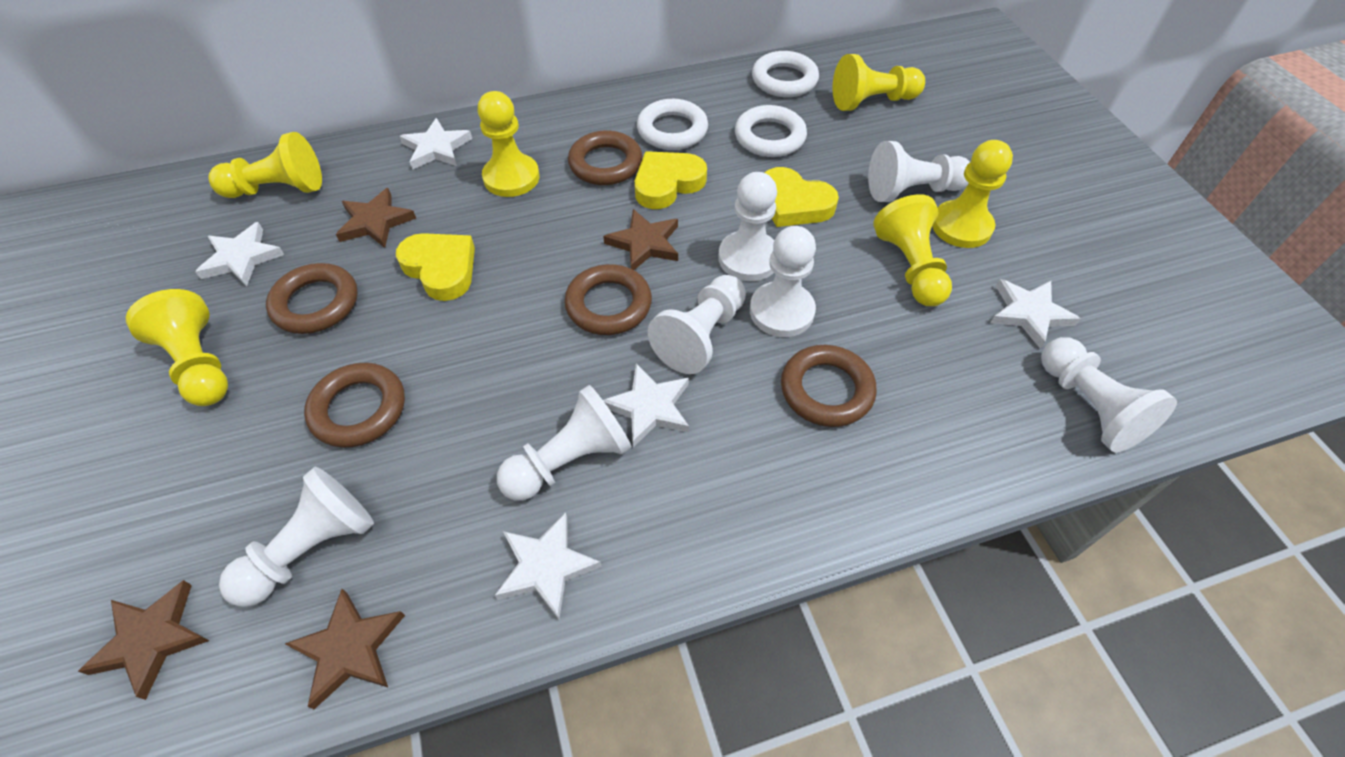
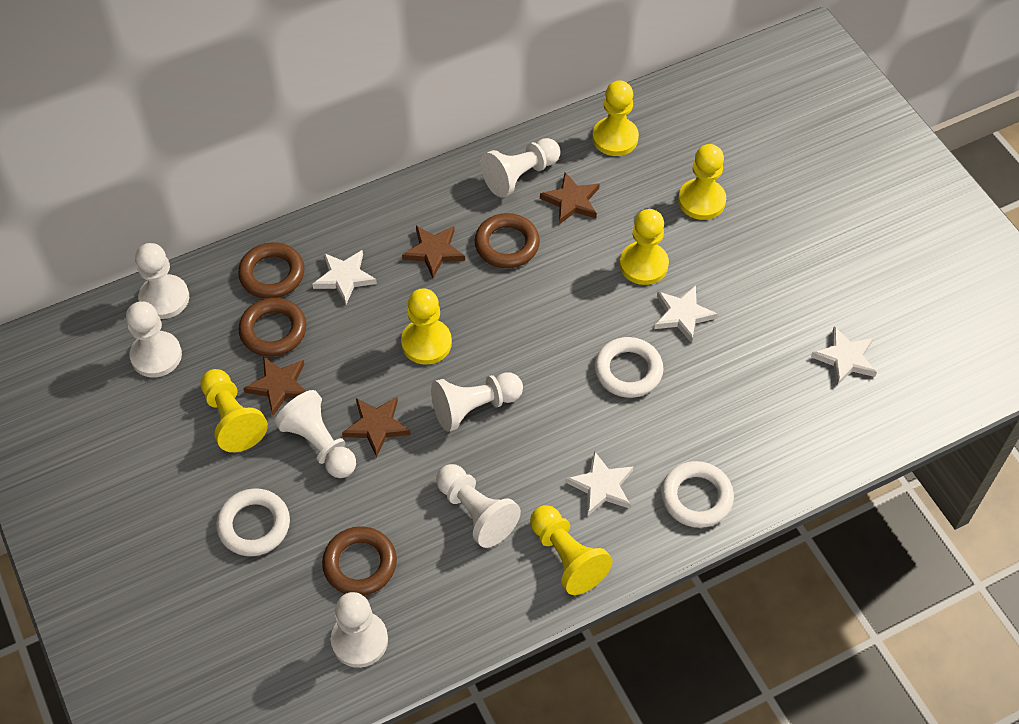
brown ring: 5 -> 4
white star: 5 -> 4
yellow heart: 3 -> 0

